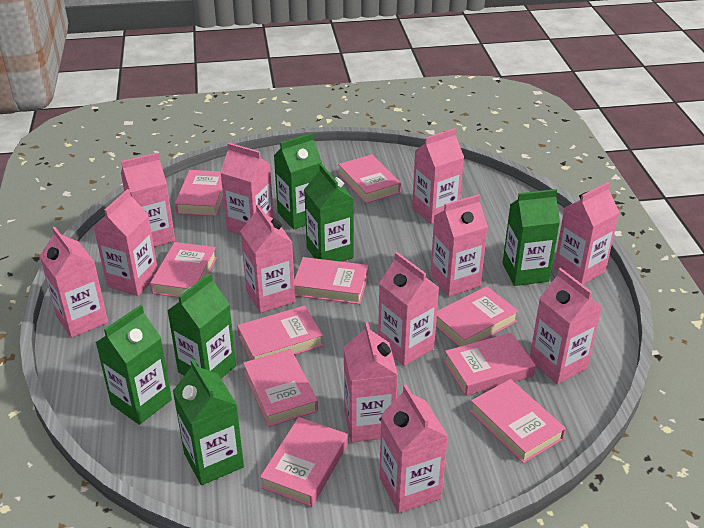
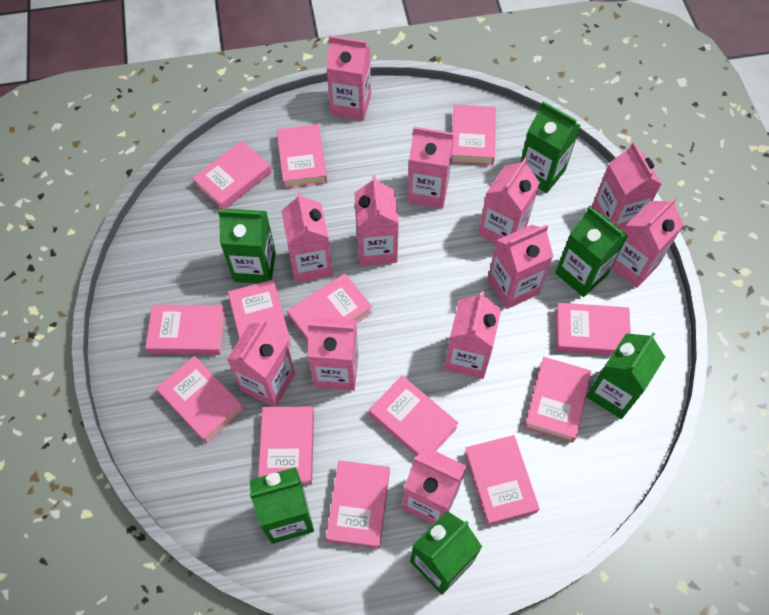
pink book: 10 -> 13

